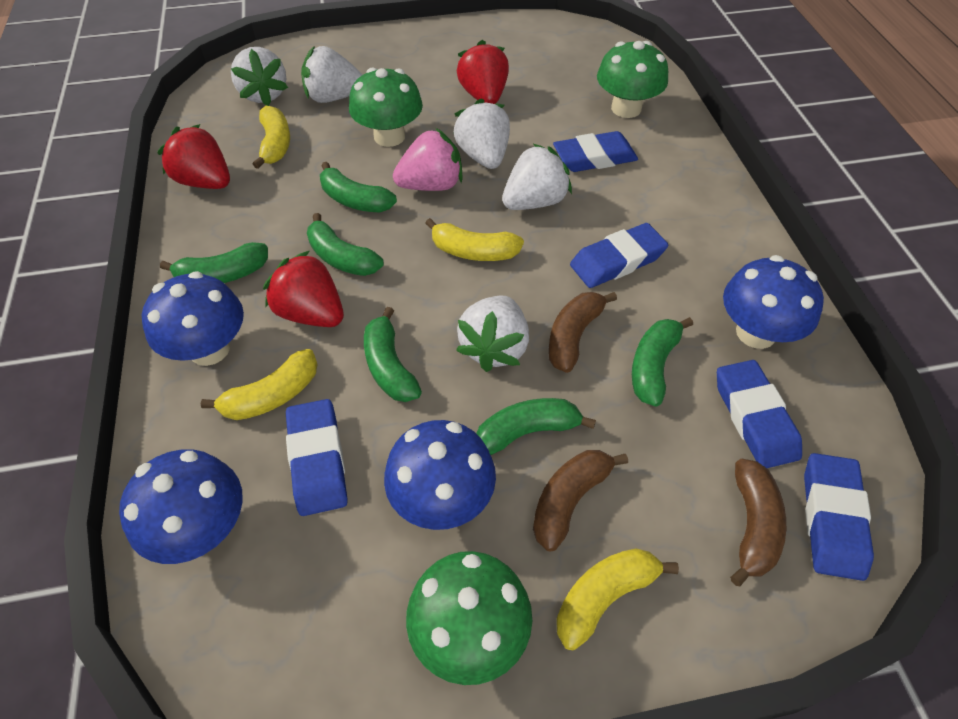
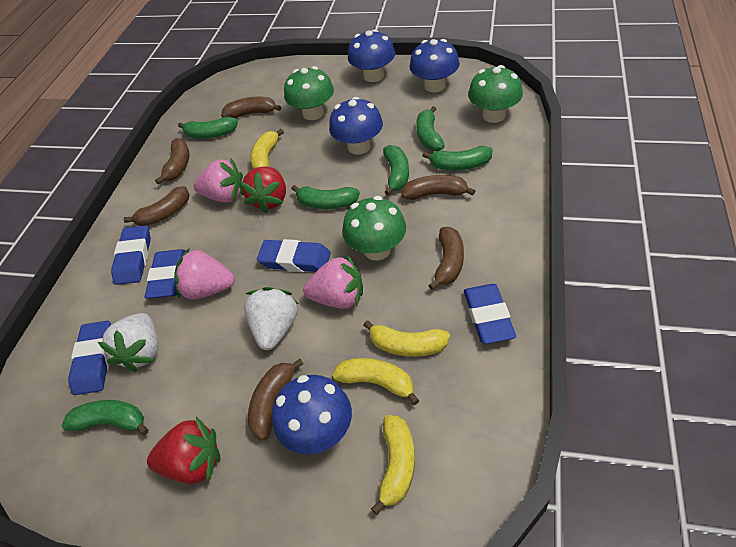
brown banana: 3 -> 6
pink strawberry: 1 -> 3
red strawberry: 3 -> 2
white strawberry: 5 -> 2

